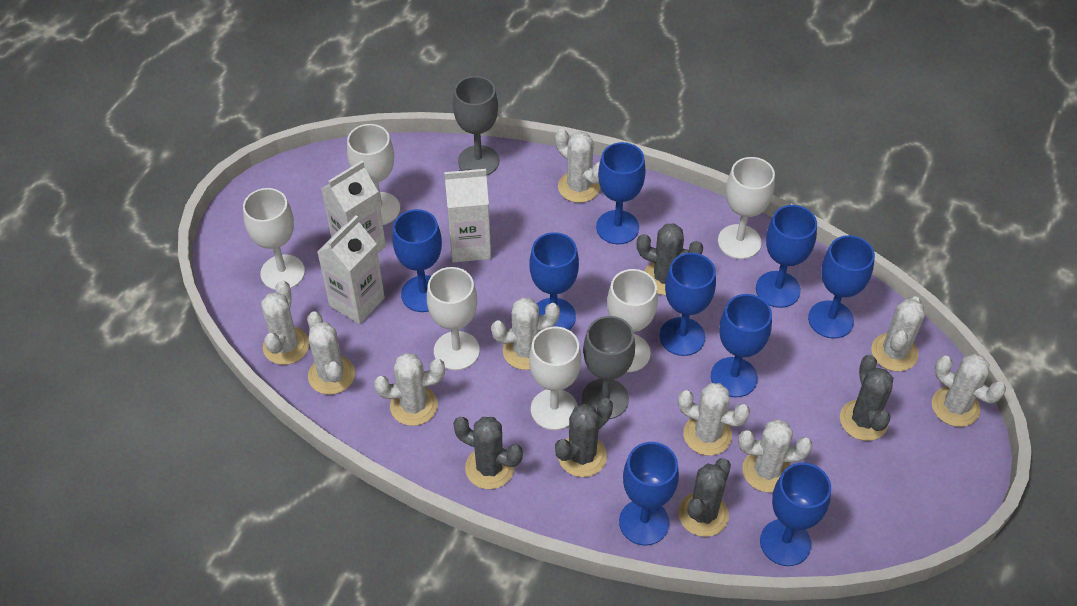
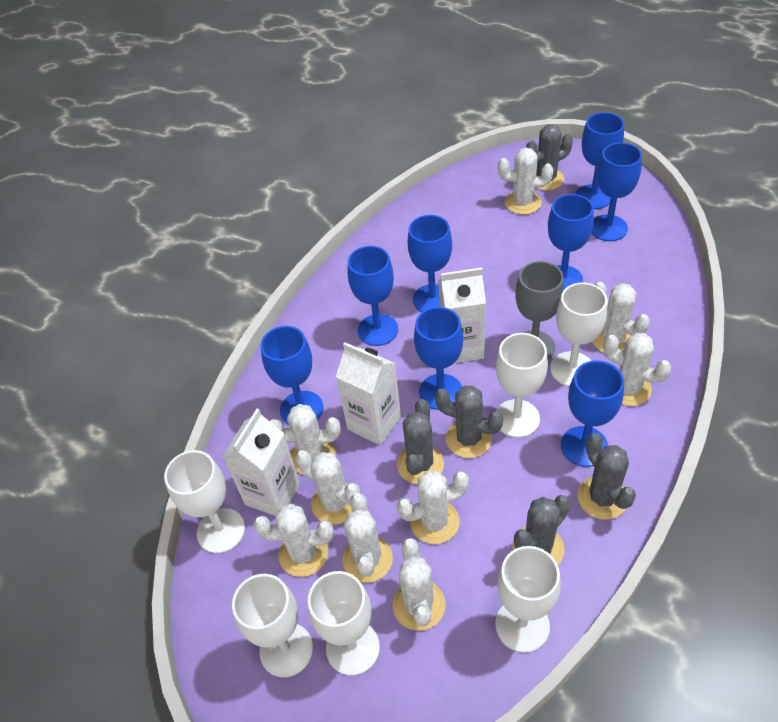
blue goblet: 9 -> 8
grey goblet: 2 -> 1

